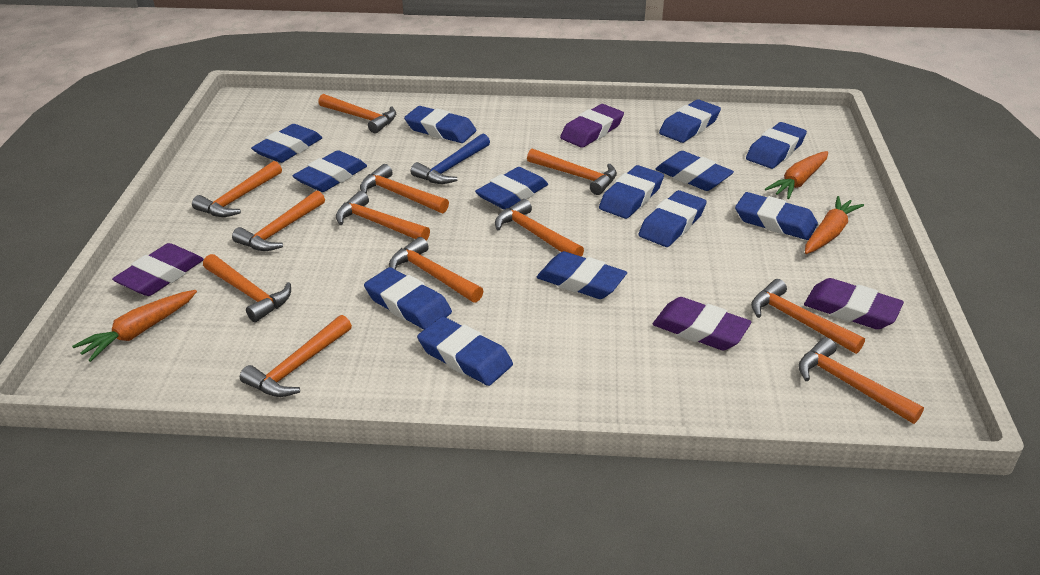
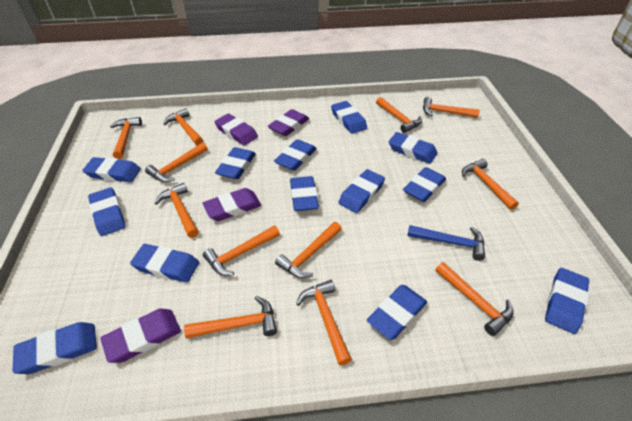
orange carrot: 3 -> 0

